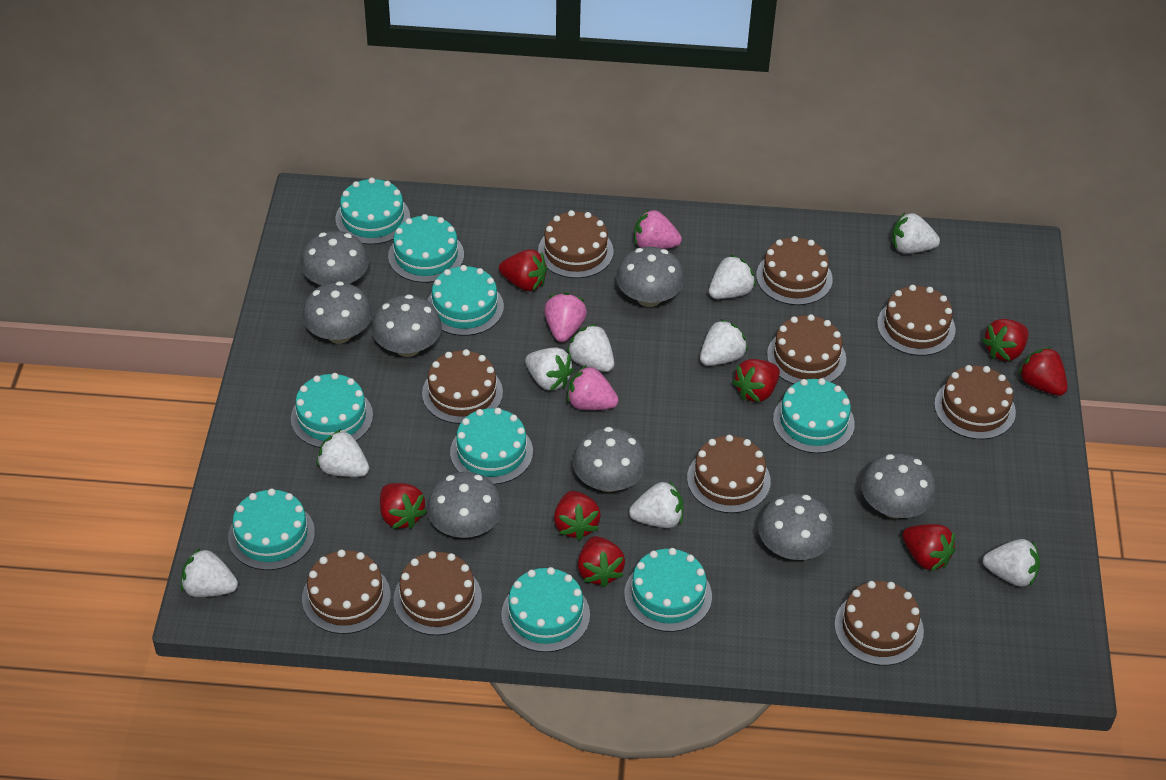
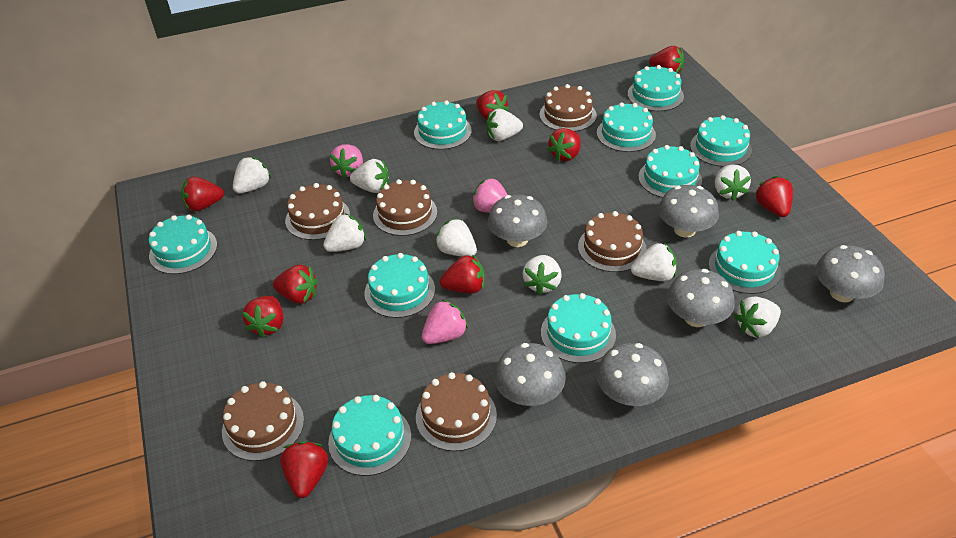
brown cake: 10 -> 6
grey mushroom: 8 -> 6
red strawberry: 8 -> 9
turquoise cake: 9 -> 10

